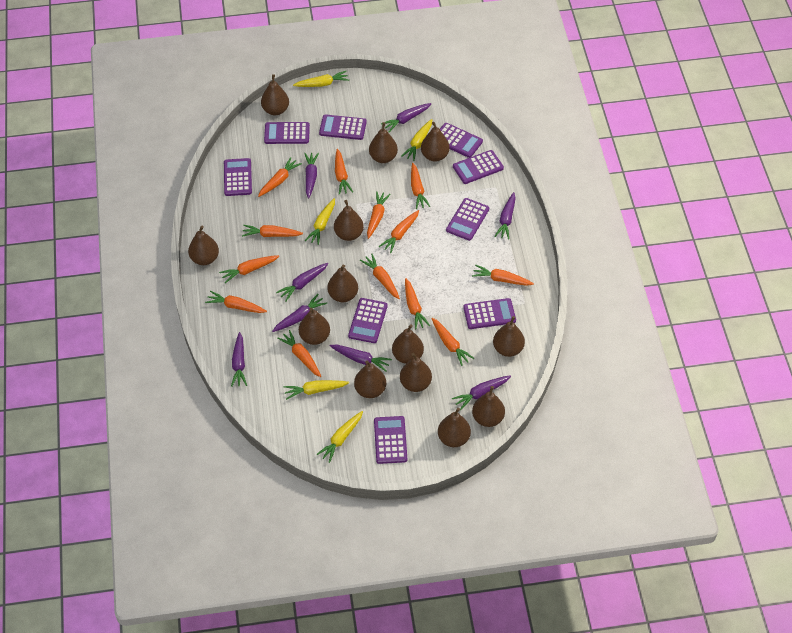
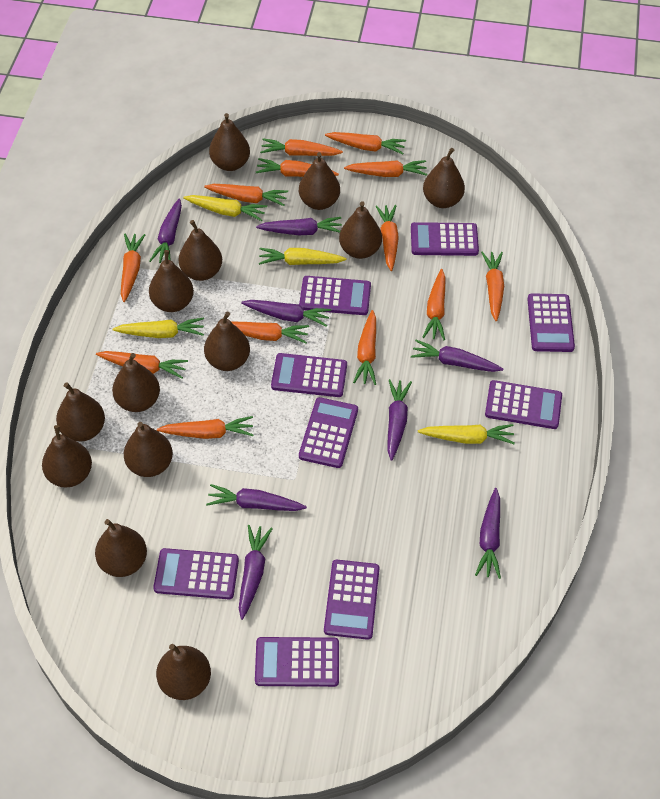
yellow carrot: 5 -> 4

